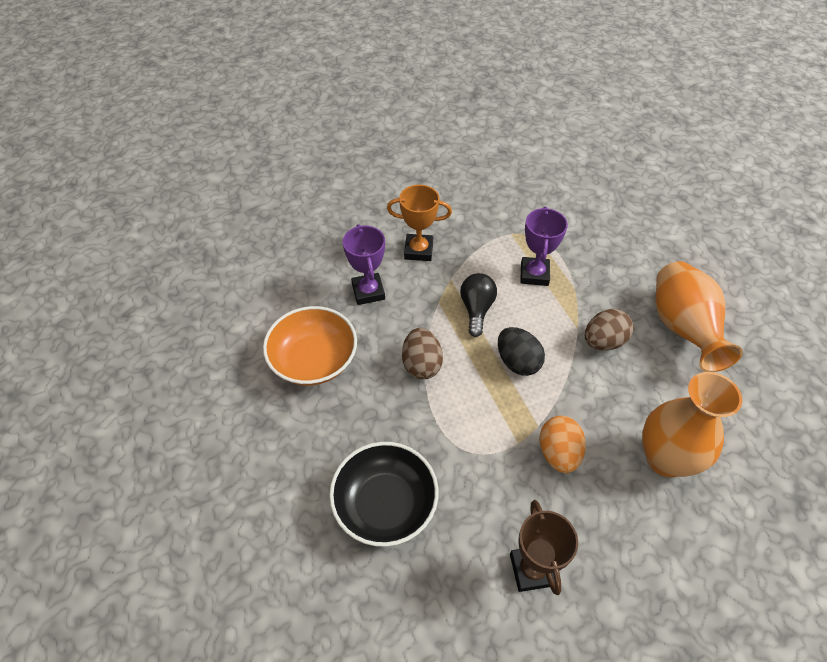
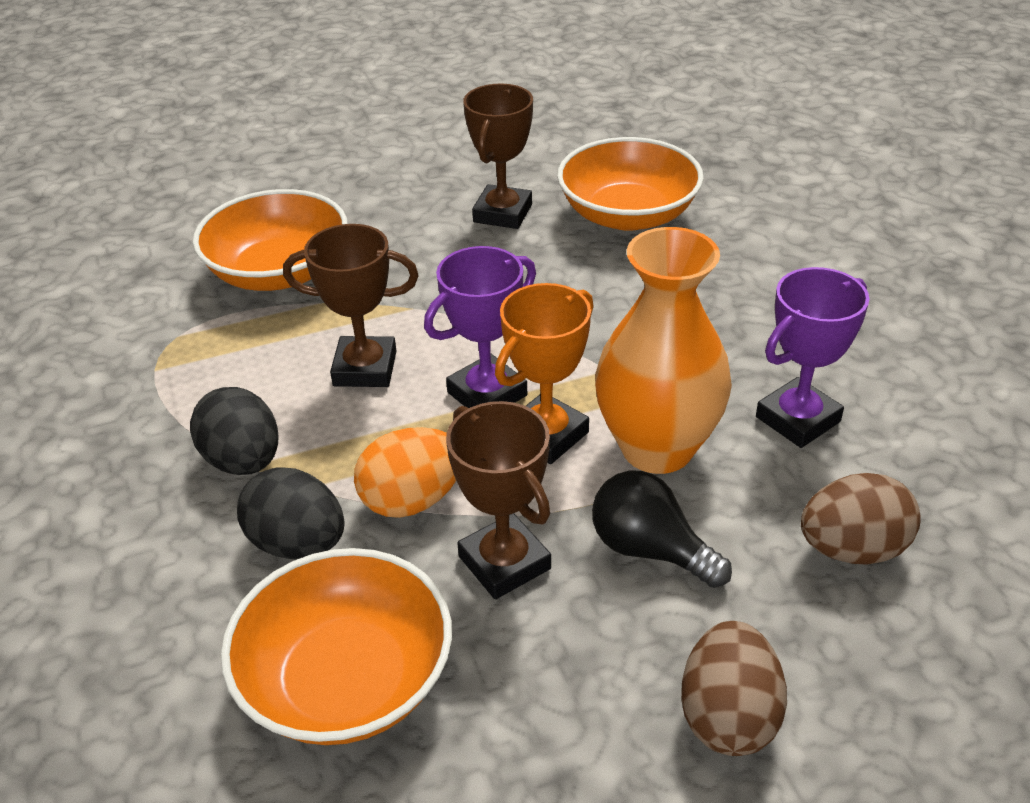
black bowl: 1 -> 0
black egg: 1 -> 2
brown trophy: 1 -> 3
orange bowl: 1 -> 3
orange vase: 2 -> 1

